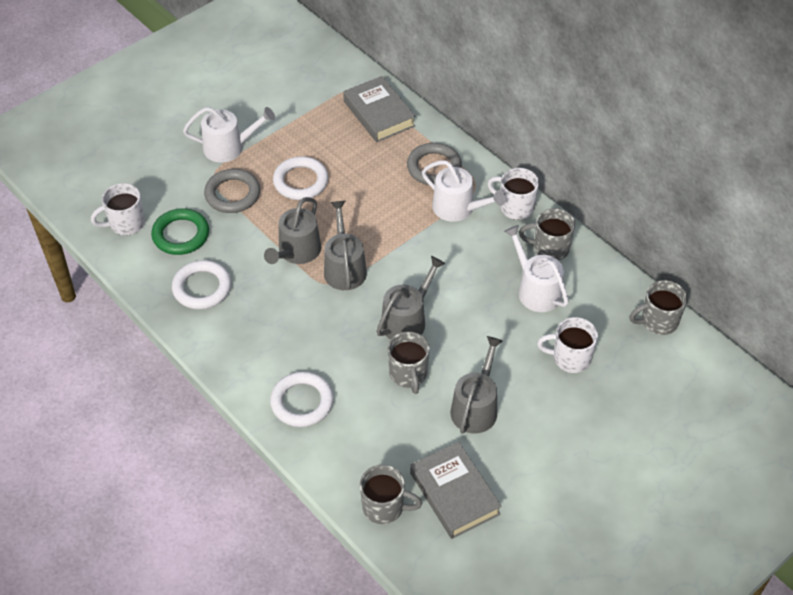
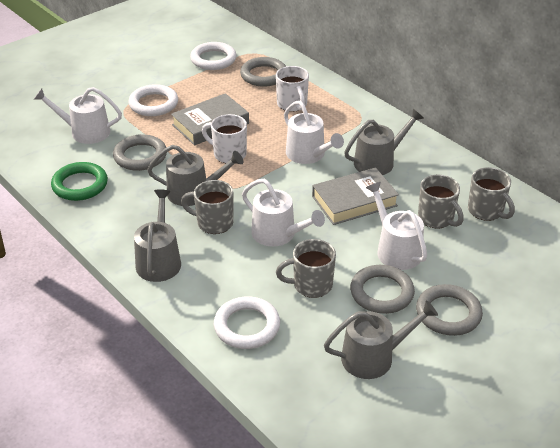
grey ring: 2 -> 4
white mug: 3 -> 2
white watering can: 3 -> 4

